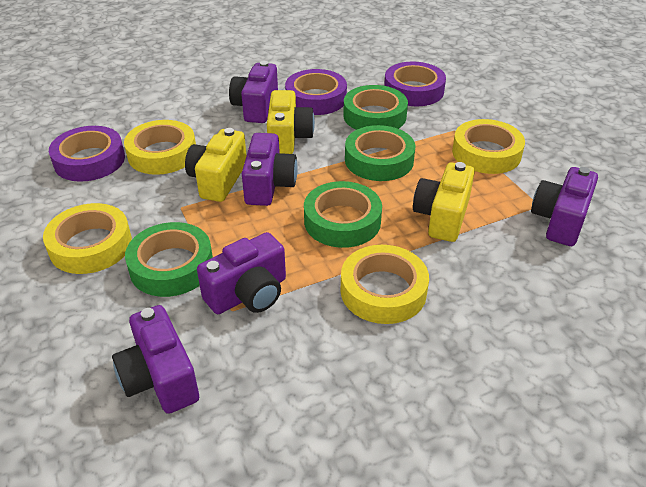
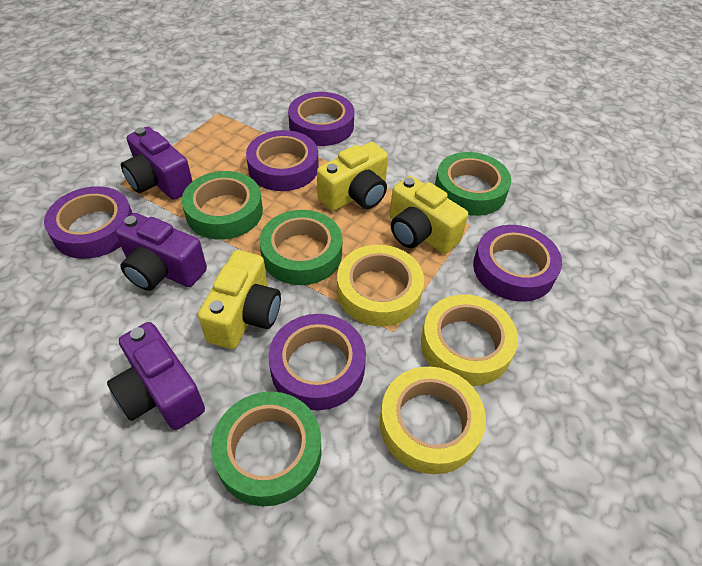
purple camera: 5 -> 3
purple tape: 3 -> 5
yellow tape: 4 -> 3

